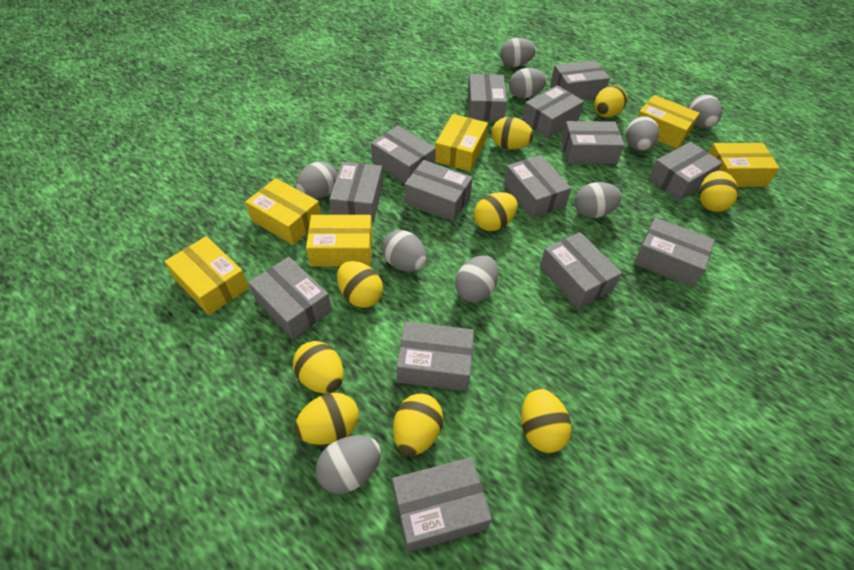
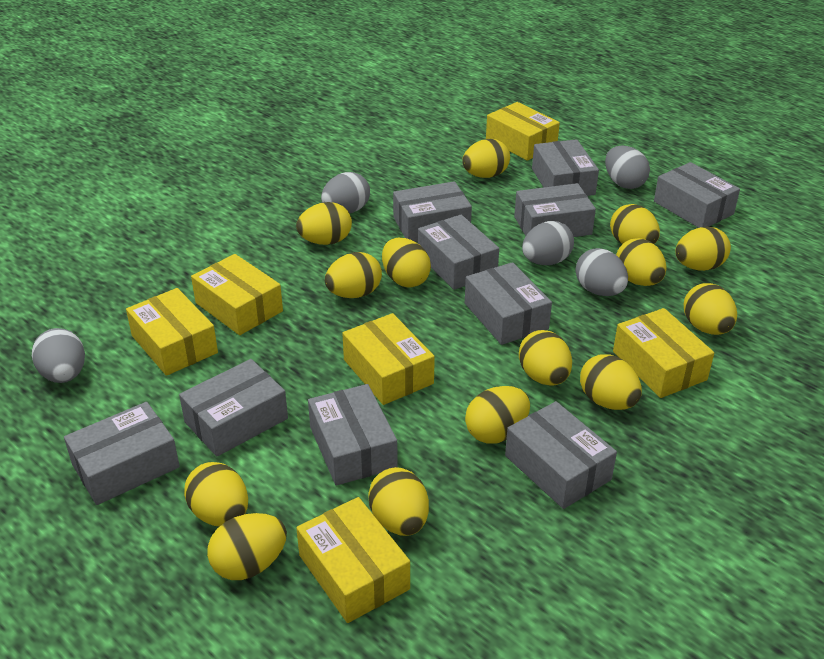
grey box: 14 -> 10
grey egg: 9 -> 5
yellow egg: 9 -> 14

